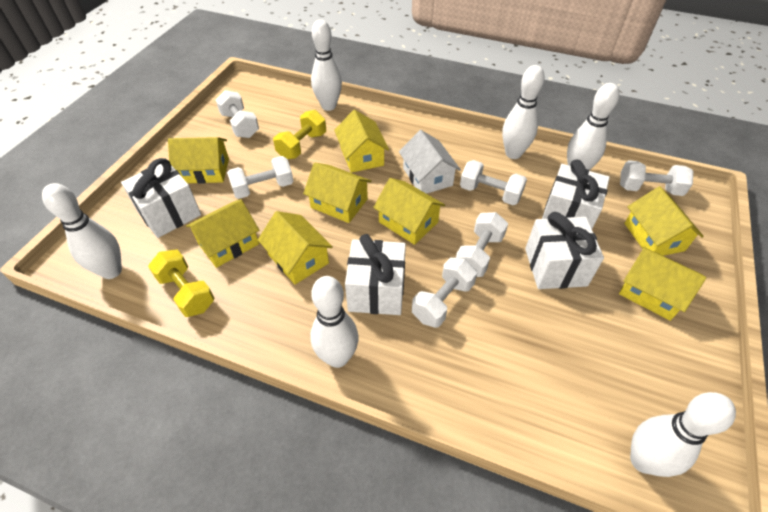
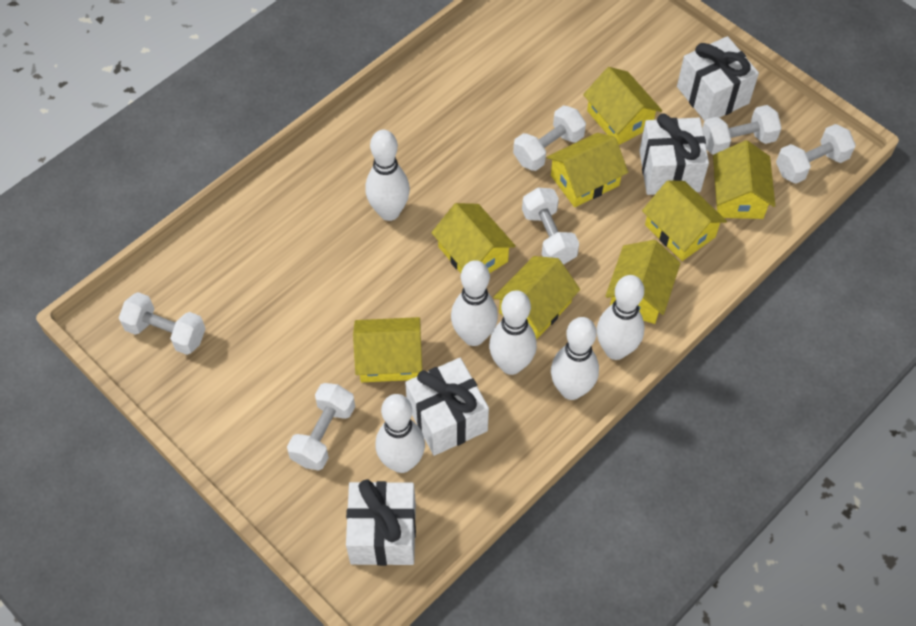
white house: 1 -> 0
yellow dumbbell: 2 -> 0

